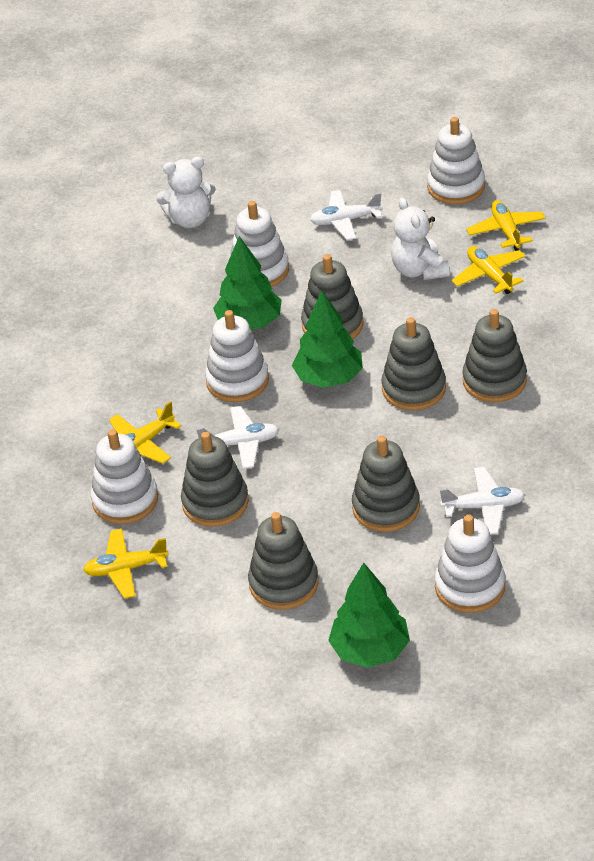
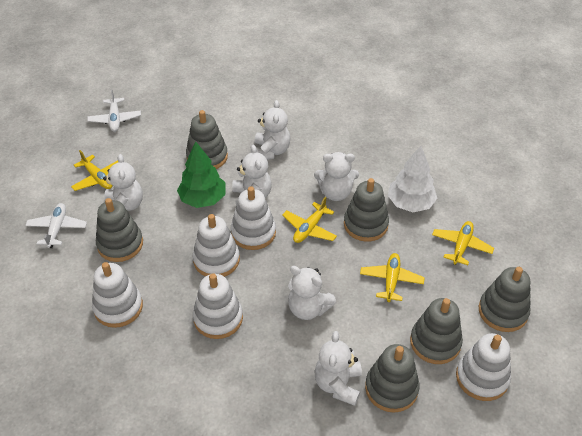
green tree: 3 -> 1
white plane: 3 -> 2
white teddy bear: 2 -> 6
white tree: 0 -> 1

